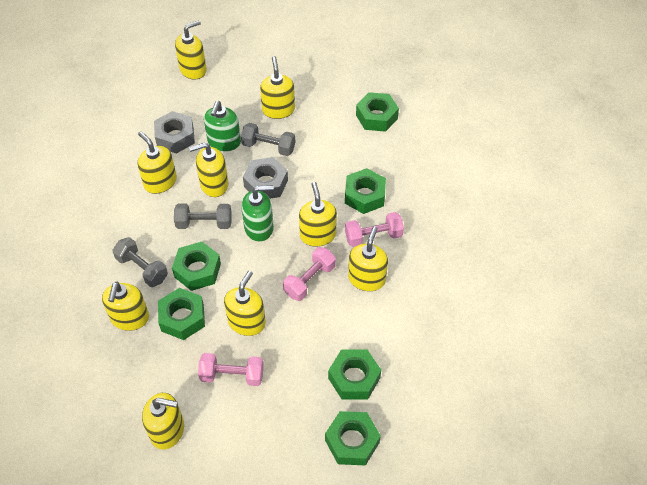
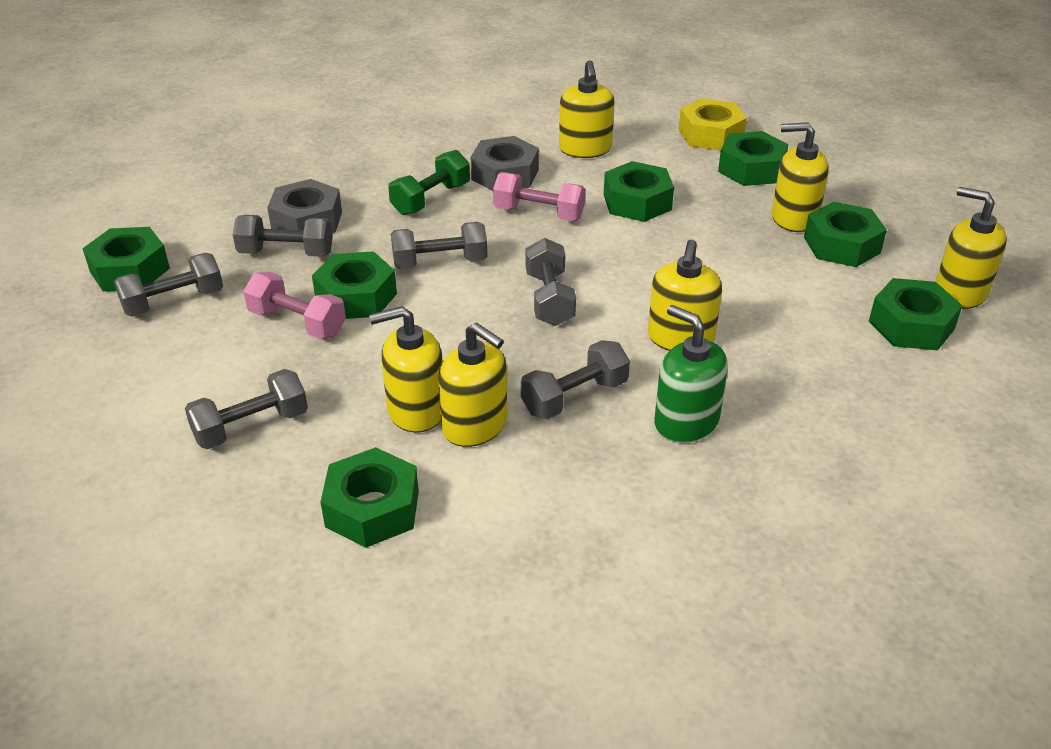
green dumbbell: 0 -> 1
green nut: 6 -> 7
green soap dispenser: 2 -> 1
grey dumbbell: 3 -> 6
pink dumbbell: 3 -> 2
yellow nut: 0 -> 1
yellow soap dispenser: 9 -> 6

